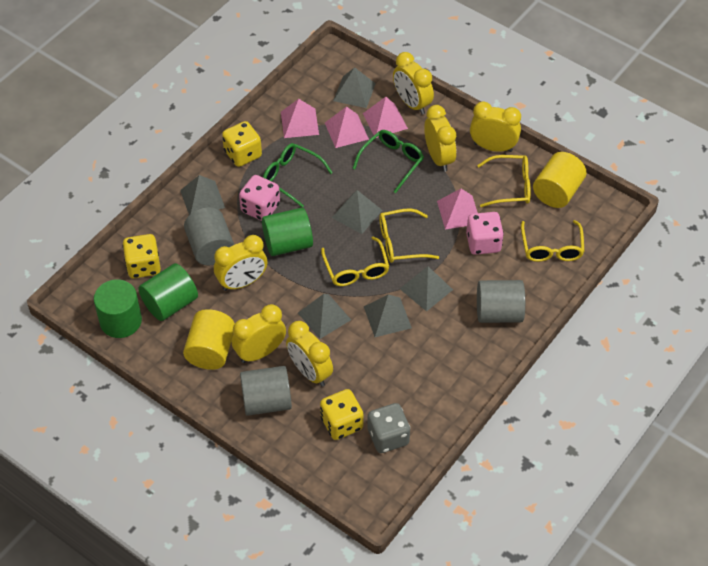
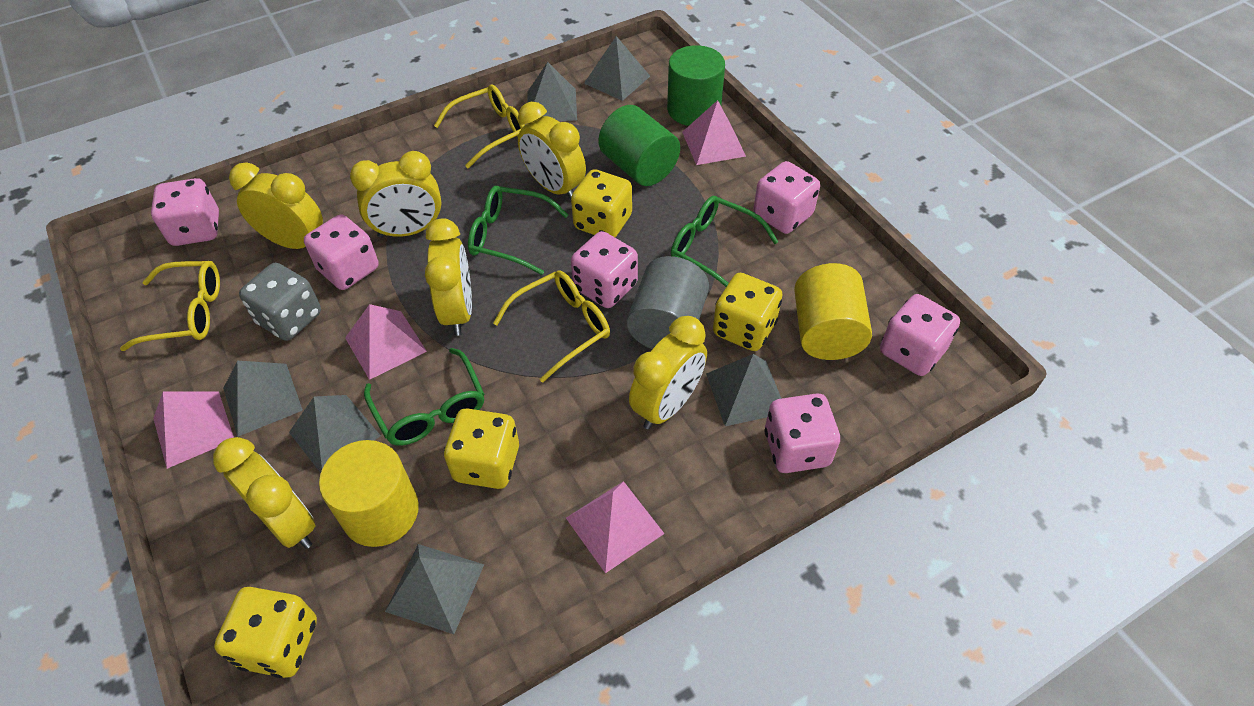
green cylinder: 3 -> 2
green glasses: 2 -> 3
grey cylinder: 3 -> 1
pink dice: 2 -> 6
yellow dice: 3 -> 4
yellow glasses: 4 -> 3

